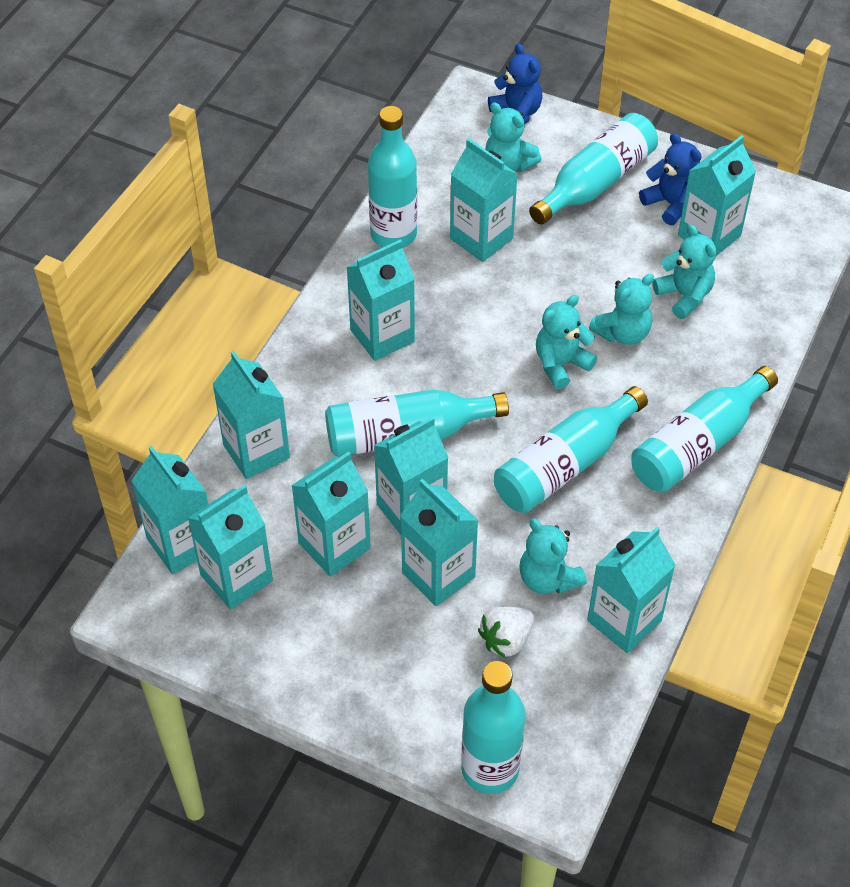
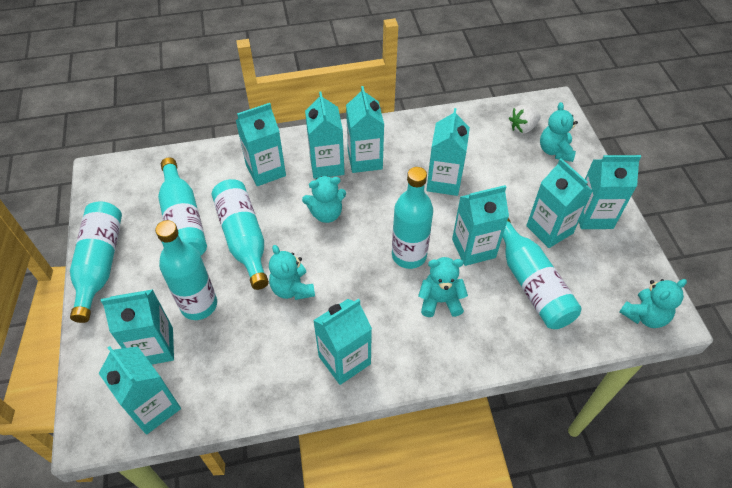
blue teddy bear: 2 -> 0

